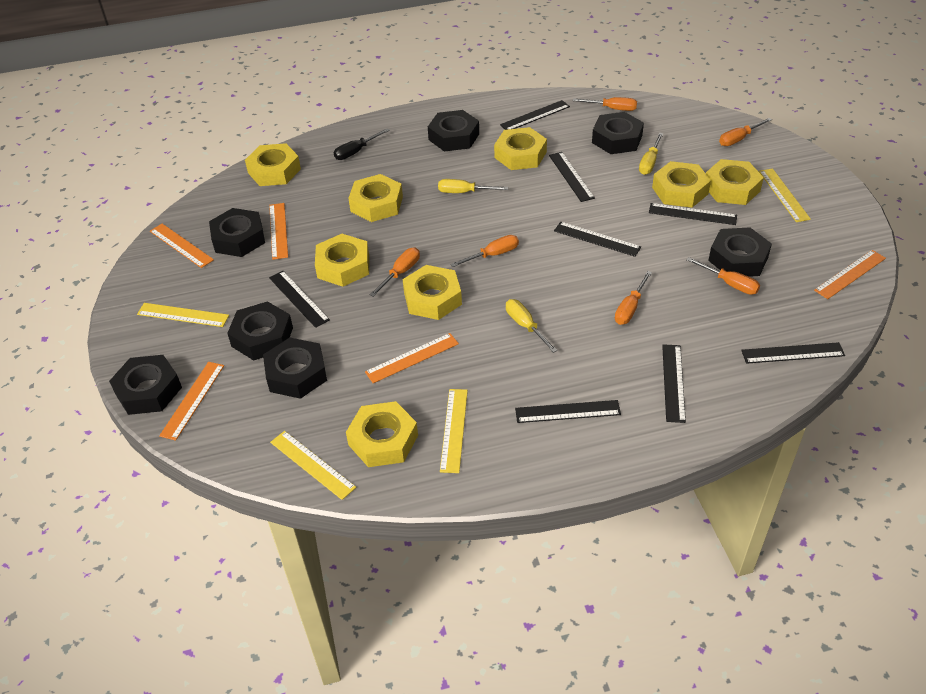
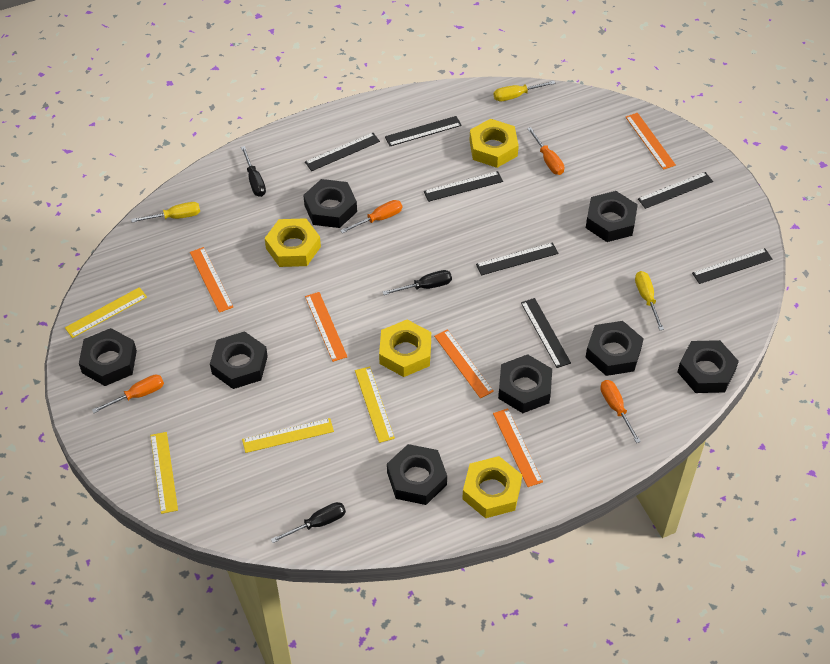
black nut: 7 -> 8
black ruler: 8 -> 7
black screwdriver: 1 -> 3
orange screwdriver: 6 -> 4
yellow nut: 8 -> 4

